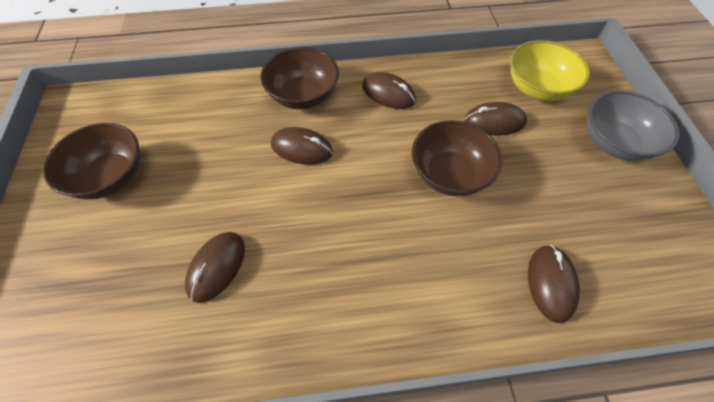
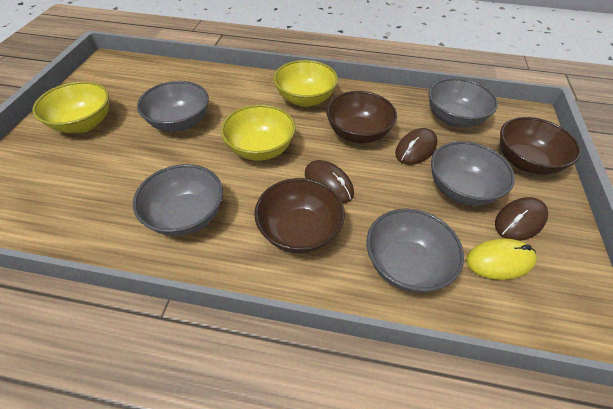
brown mouse: 5 -> 3
grey bowl: 1 -> 5
yellow bowl: 1 -> 3
yellow mouse: 0 -> 1

